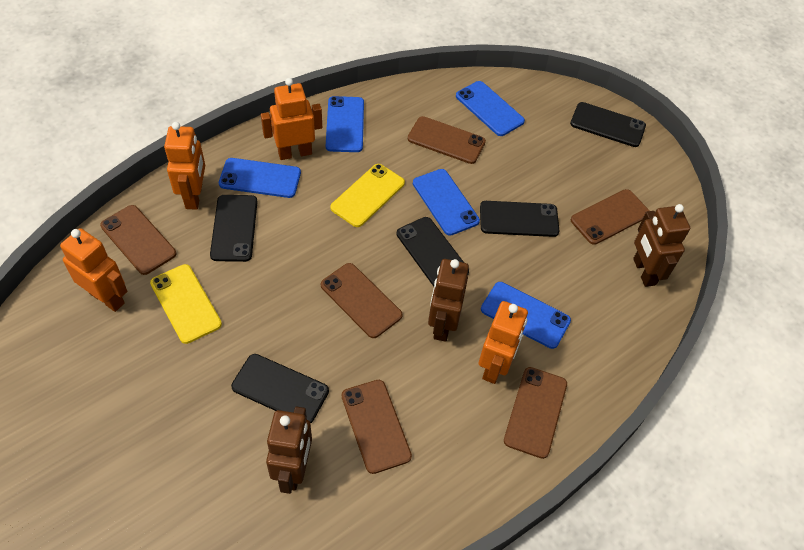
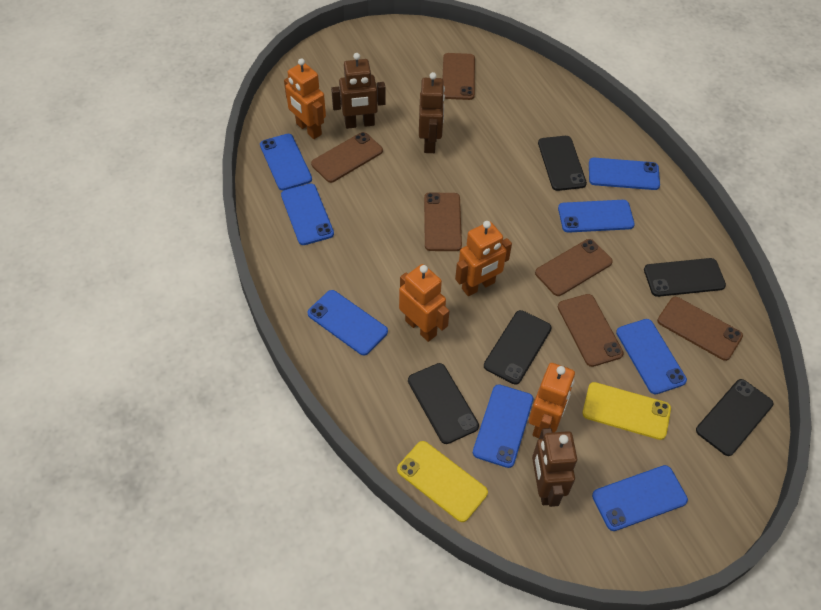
blue phone: 5 -> 8

